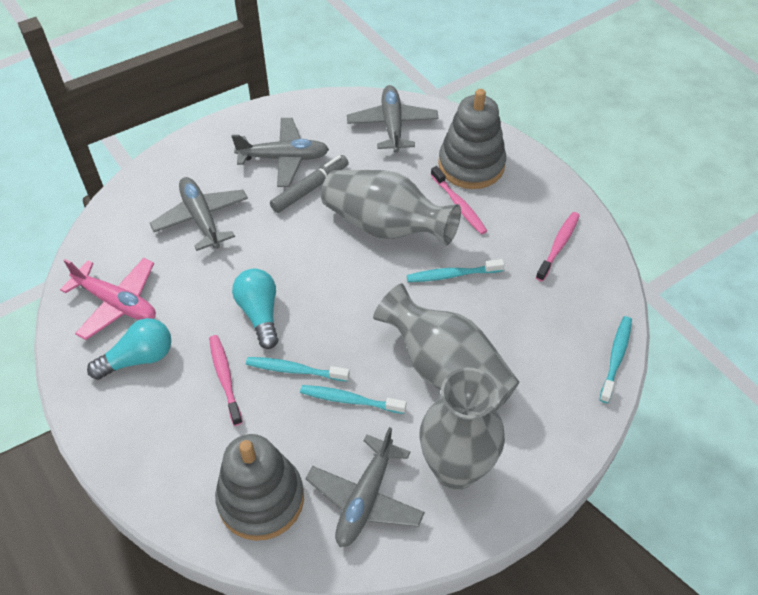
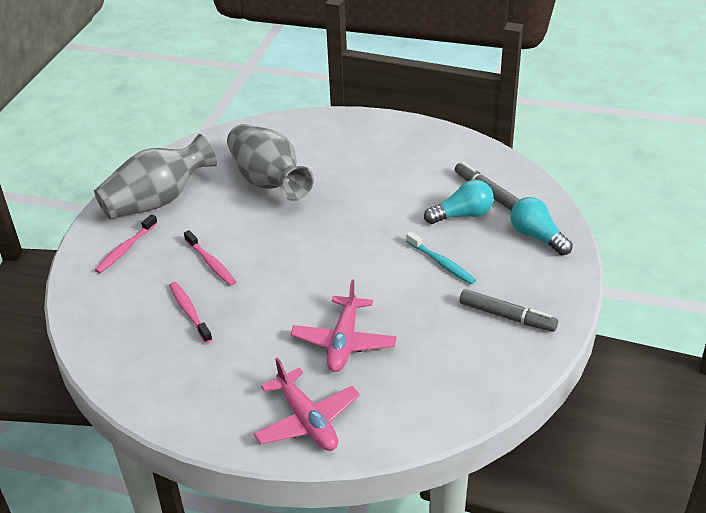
grey marker: 1 -> 2
grey plane: 4 -> 0
grey stacking toy: 2 -> 0
grey vase: 3 -> 2
pink plane: 1 -> 2
turquoise toothbrush: 4 -> 1

